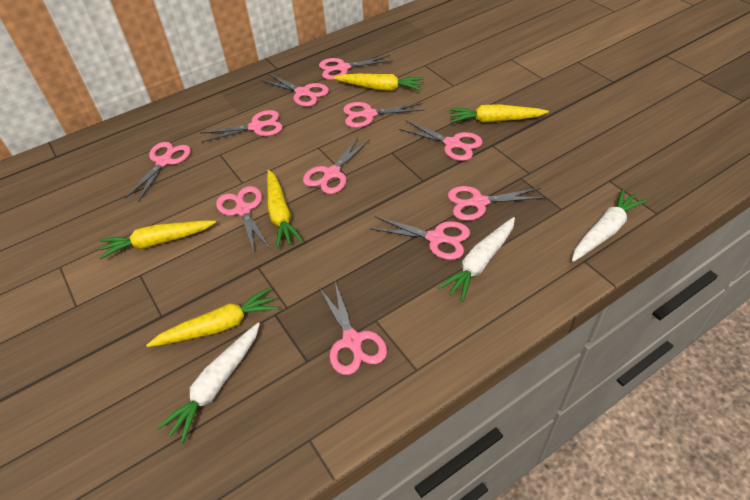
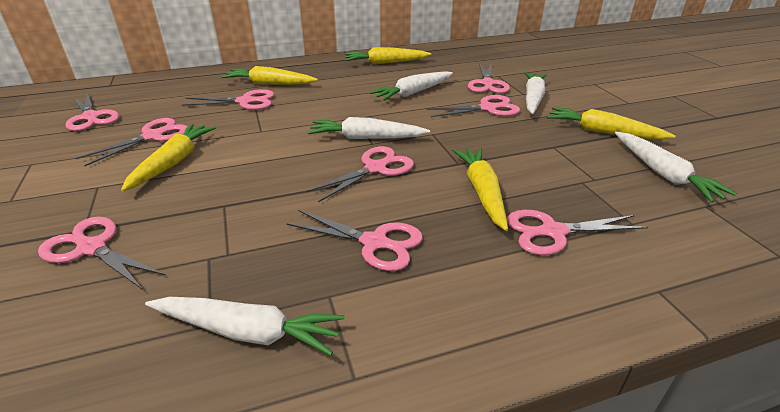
pink scissors: 11 -> 9
white carrot: 3 -> 5

